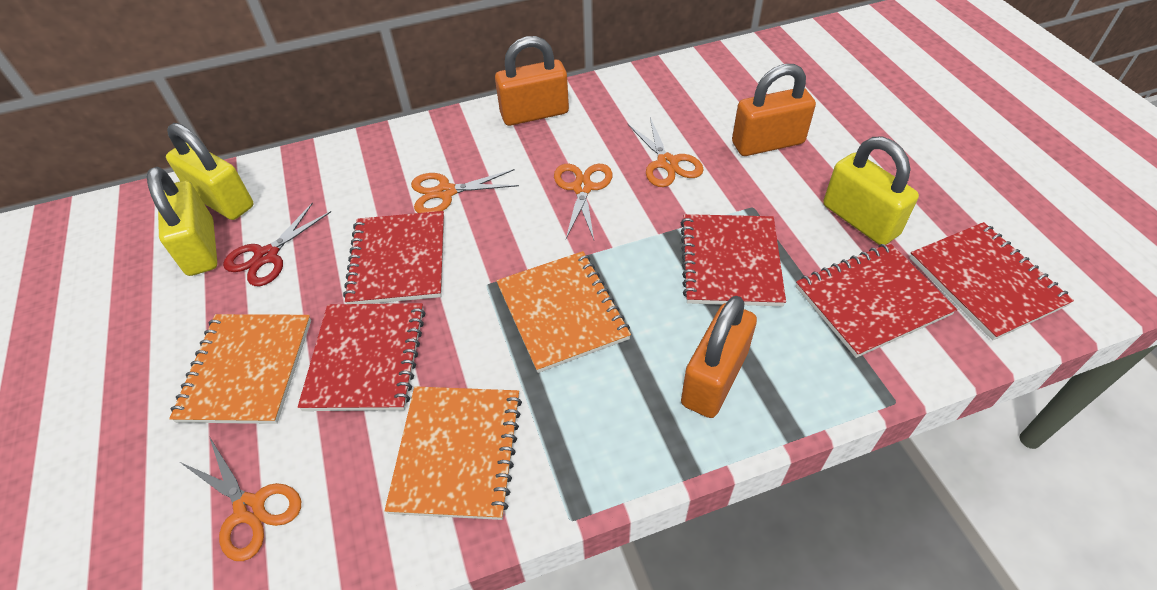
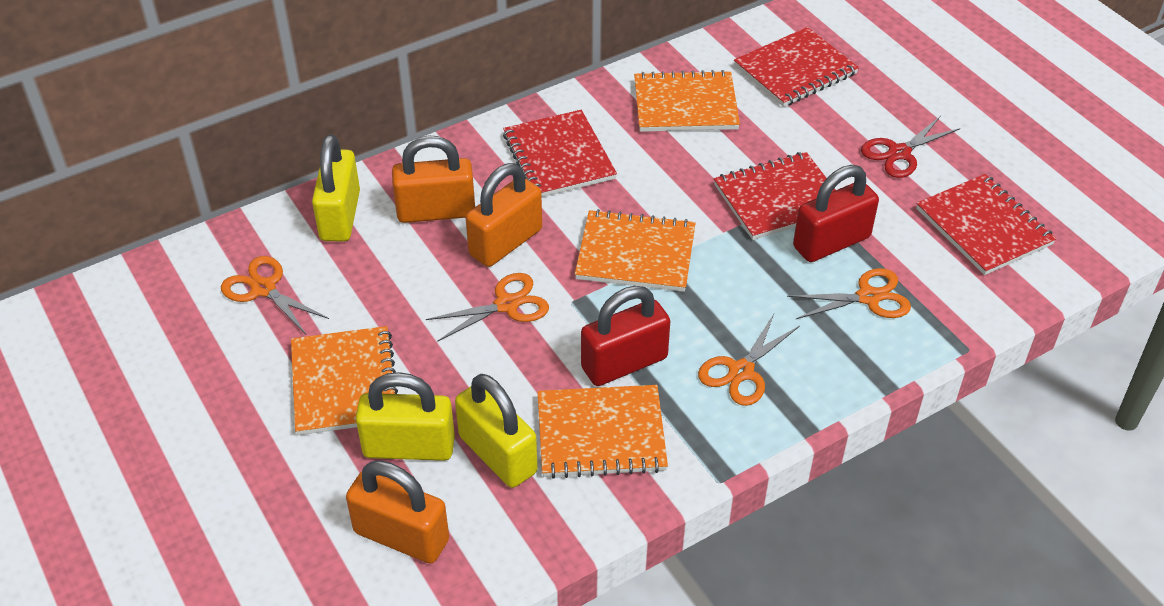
orange notebook: 3 -> 4
red notebook: 5 -> 4
red padlock: 0 -> 2

